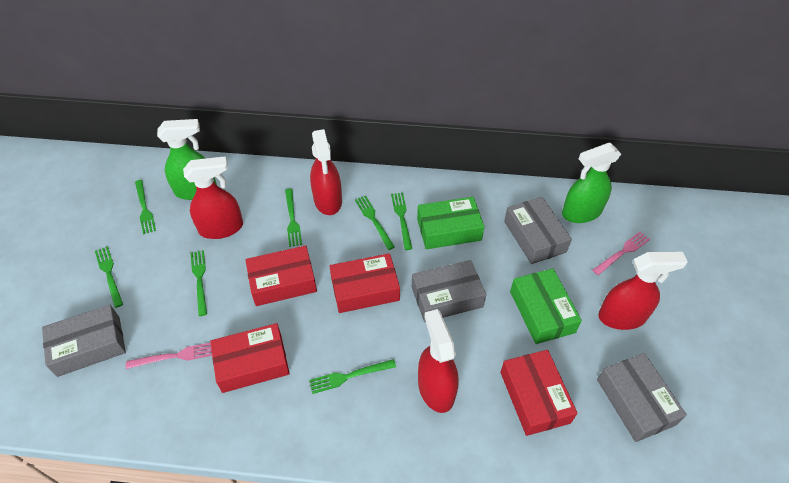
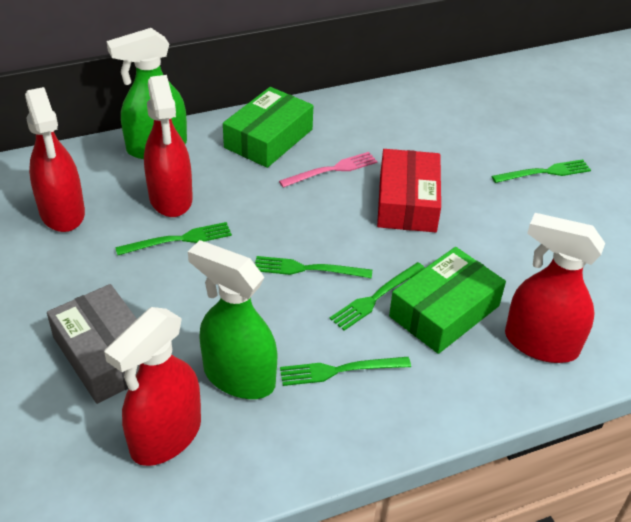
green fork: 7 -> 5
grey box: 4 -> 1
pink fork: 2 -> 1
red box: 4 -> 1

